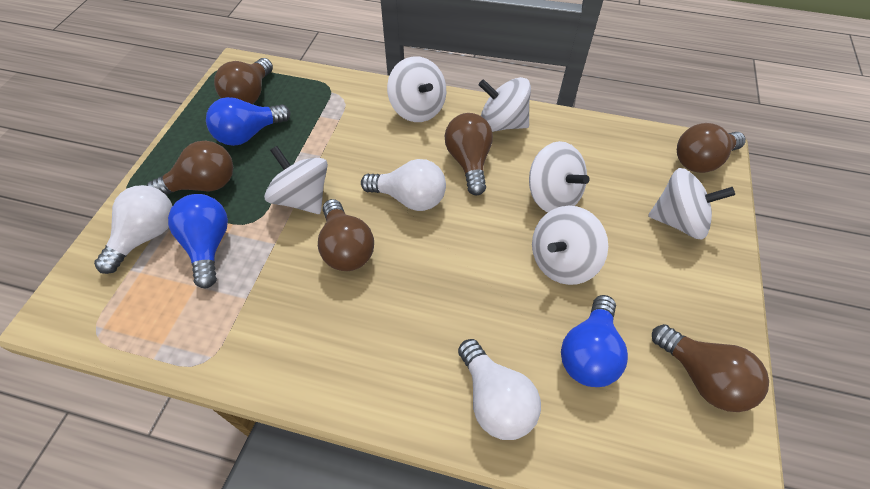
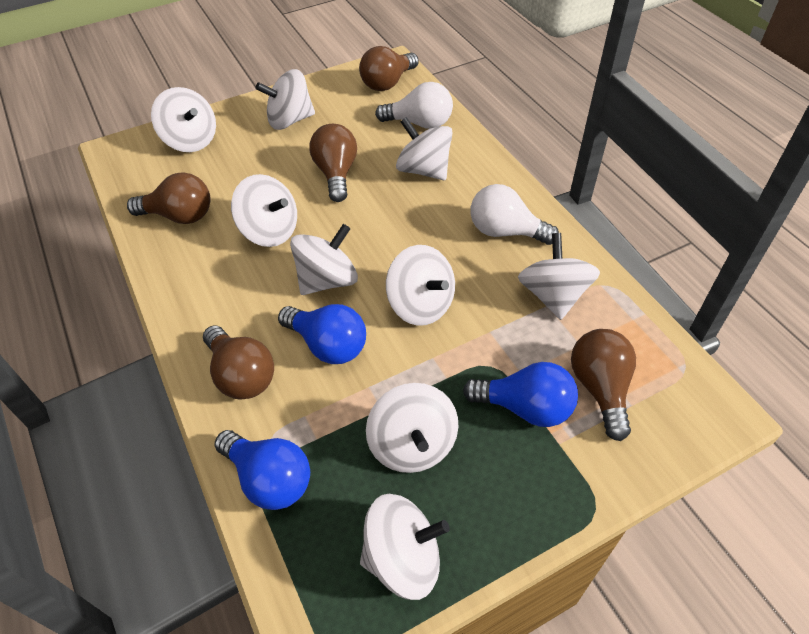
brown light bulb: 6 -> 5
white light bulb: 3 -> 2
white spinning top: 6 -> 9

